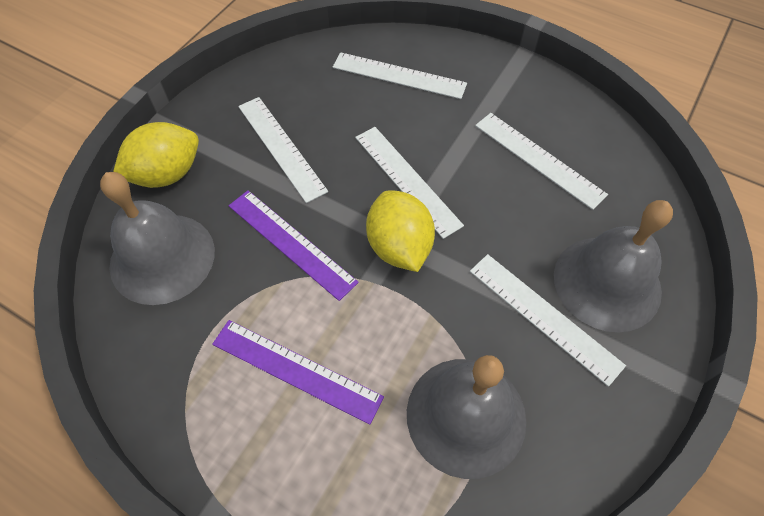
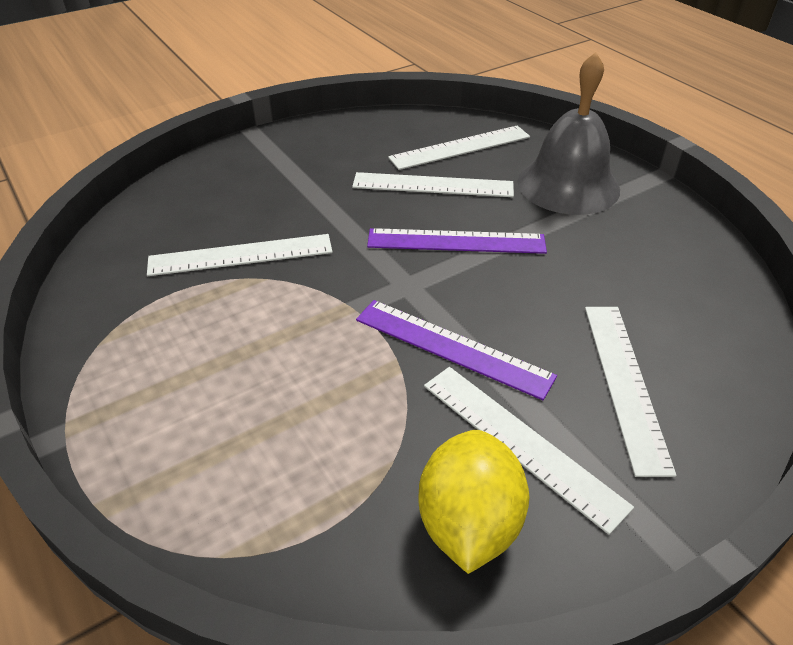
grey bell: 3 -> 1
yellow lemon: 2 -> 1

